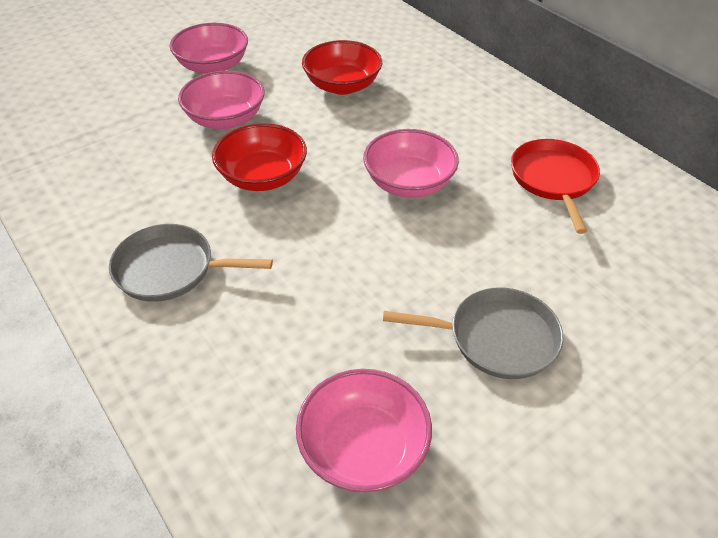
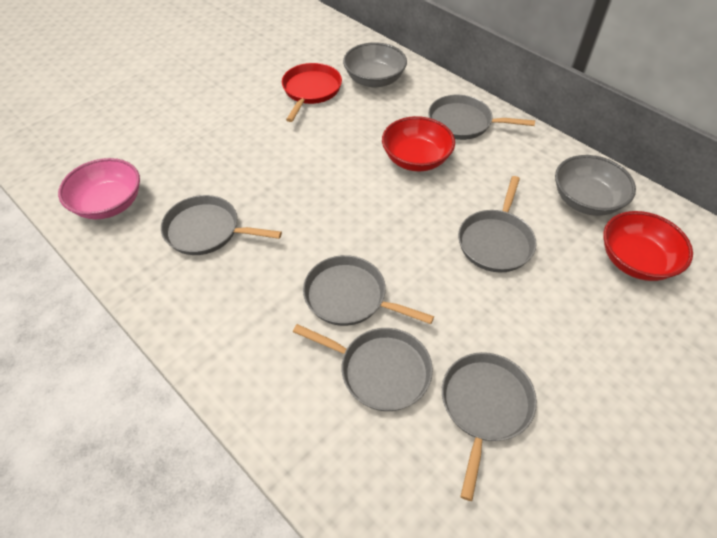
grey bowl: 0 -> 2
grey pan: 2 -> 6
pink bowl: 4 -> 1

